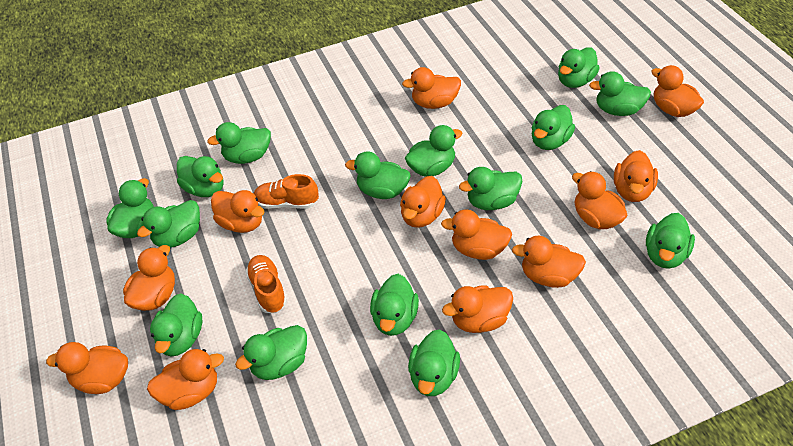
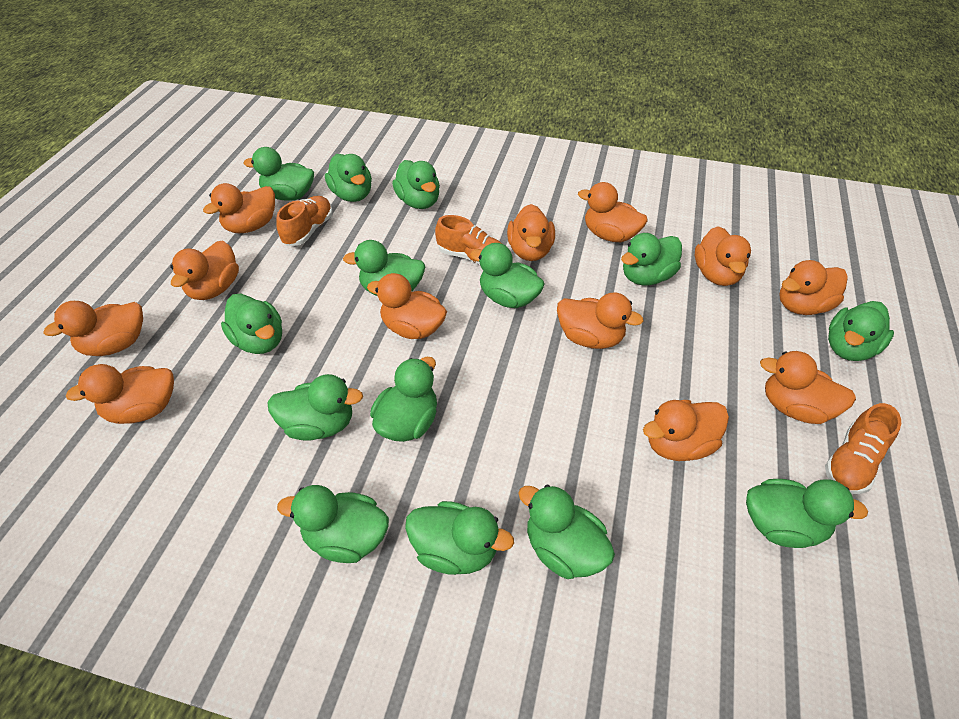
green duck: 15 -> 14
orange shoe: 2 -> 3

